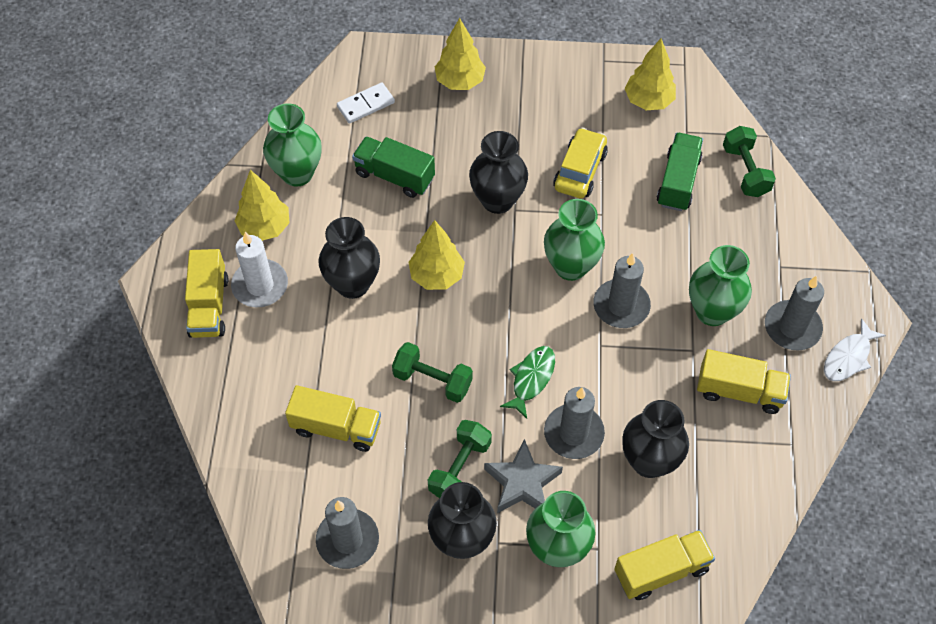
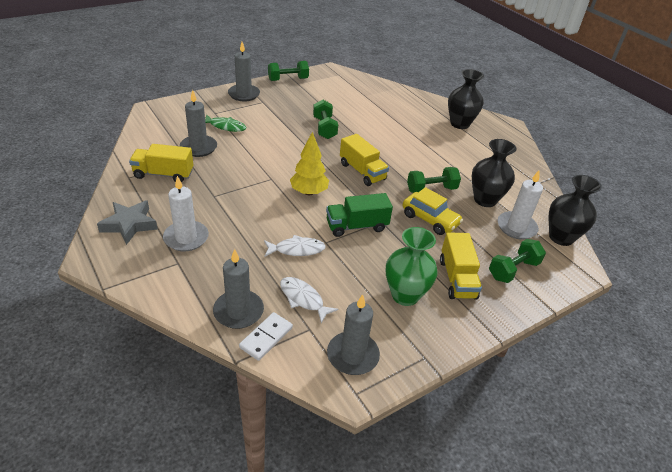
black vase: 4 -> 3
green dumbbell: 3 -> 4
green truck: 2 -> 1
green vase: 4 -> 1
white candle: 1 -> 2
white fish: 1 -> 2
yellow tree: 4 -> 1
yellow truck: 4 -> 3

